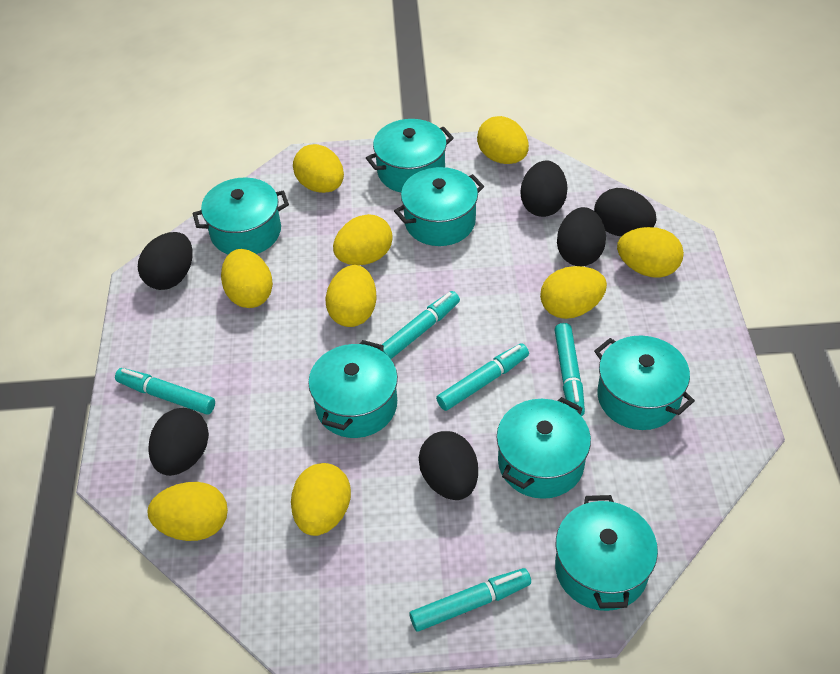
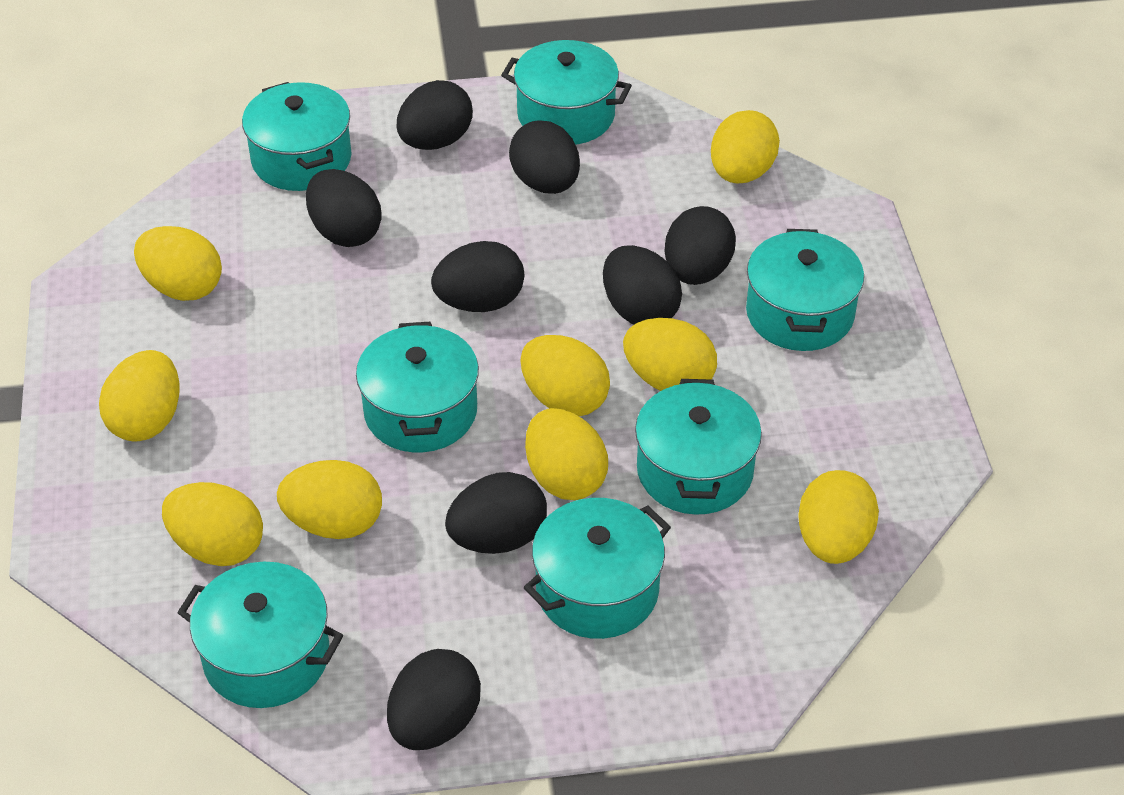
black egg: 6 -> 8
turquoise marker: 5 -> 0

